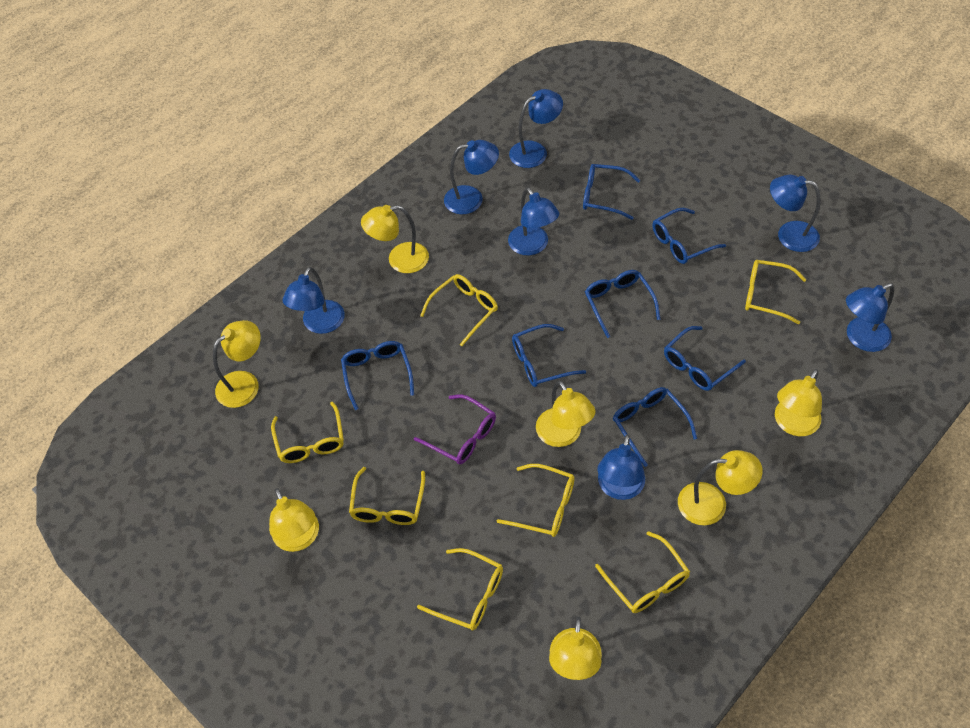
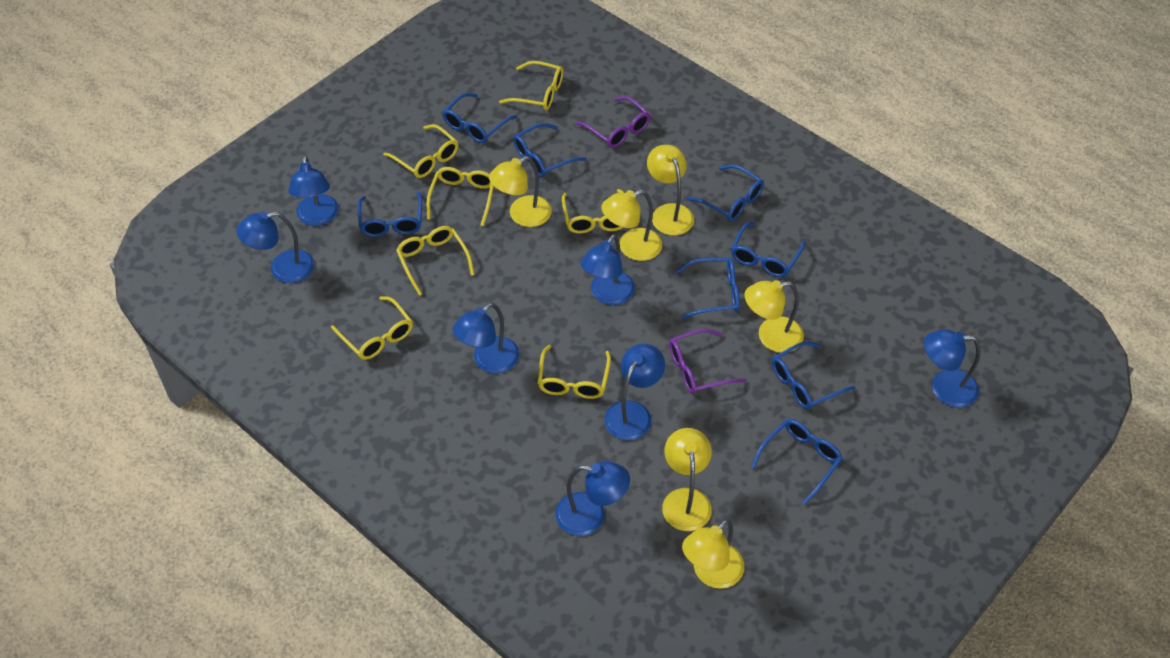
blue glasses: 7 -> 8
purple glasses: 1 -> 2
yellow lamp: 7 -> 6

